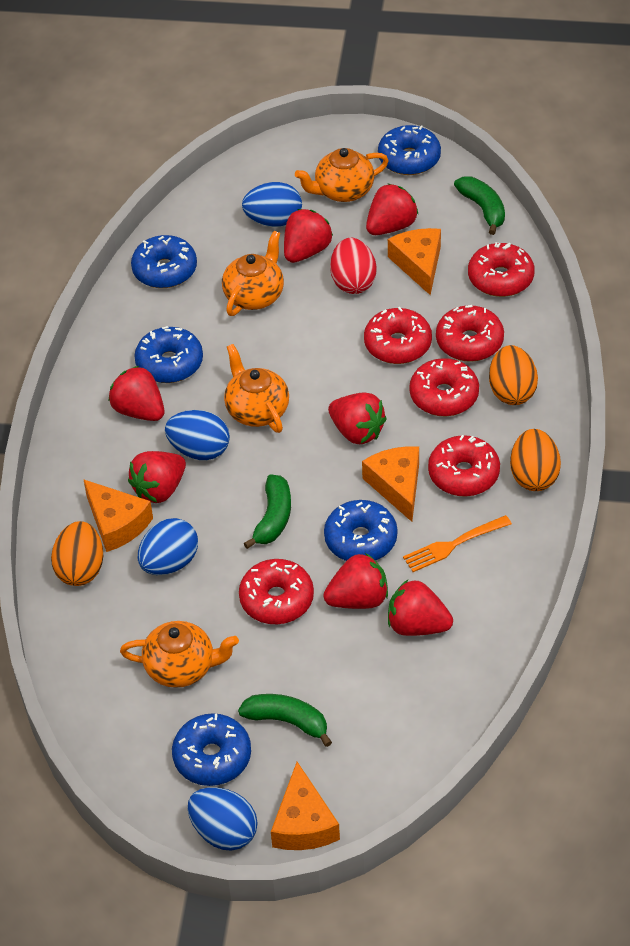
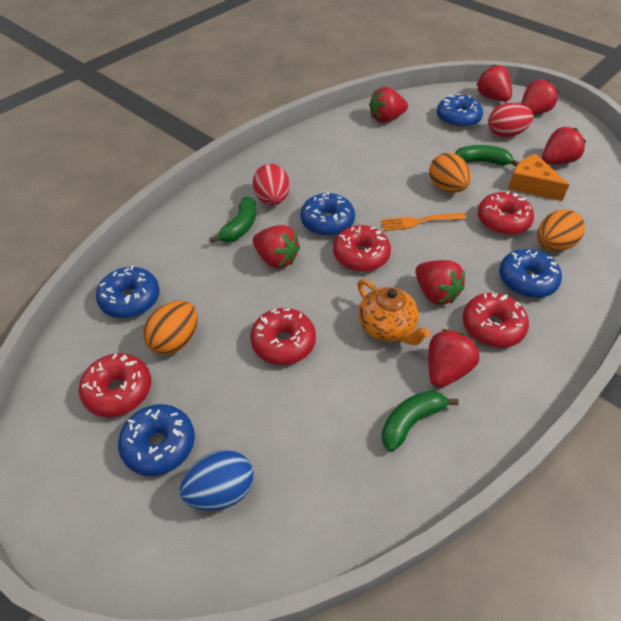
blue egg: 4 -> 1
orange cheese: 4 -> 1
orange teapot: 4 -> 1
red donut: 6 -> 5
red egg: 1 -> 2

